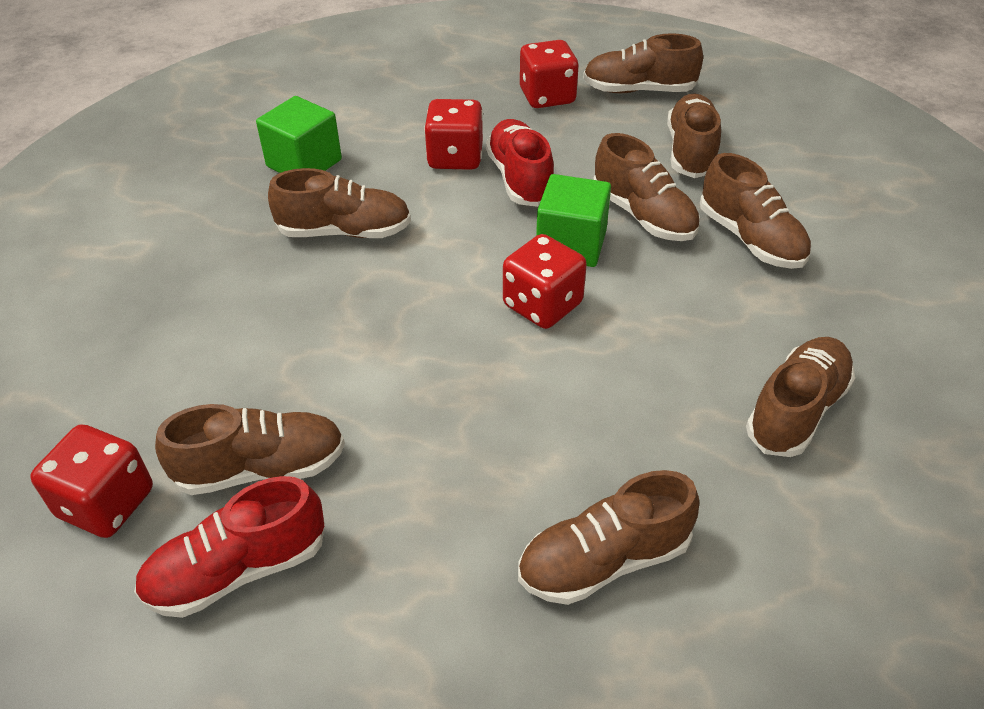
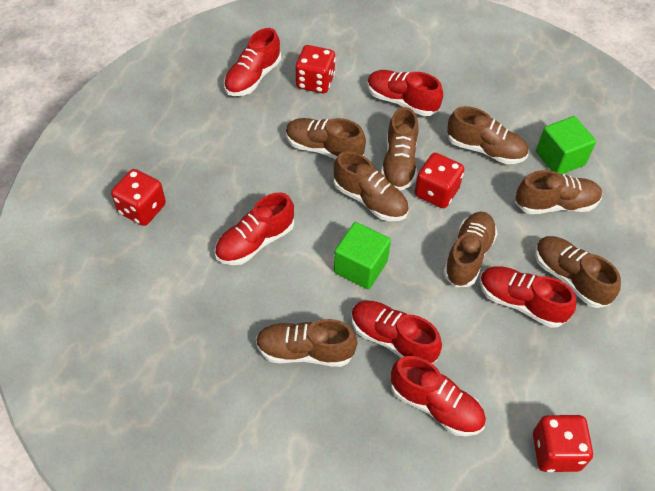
red shoe: 2 -> 6

